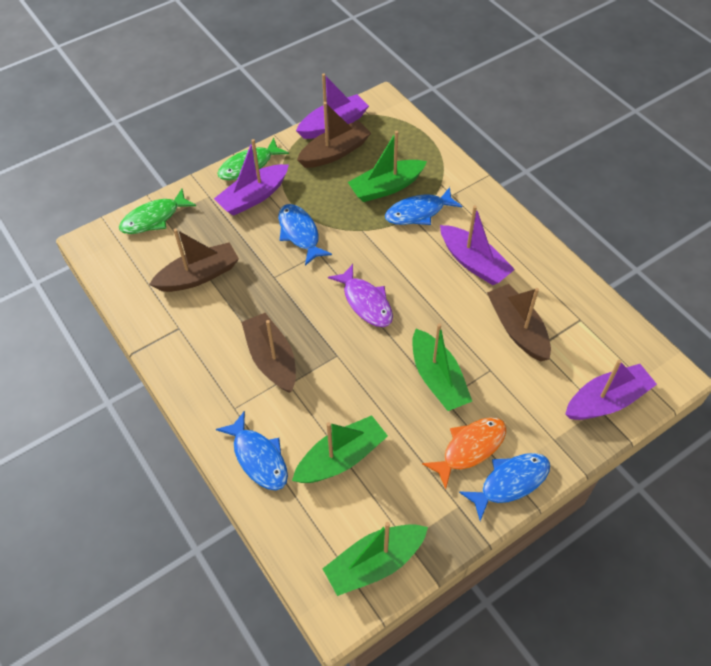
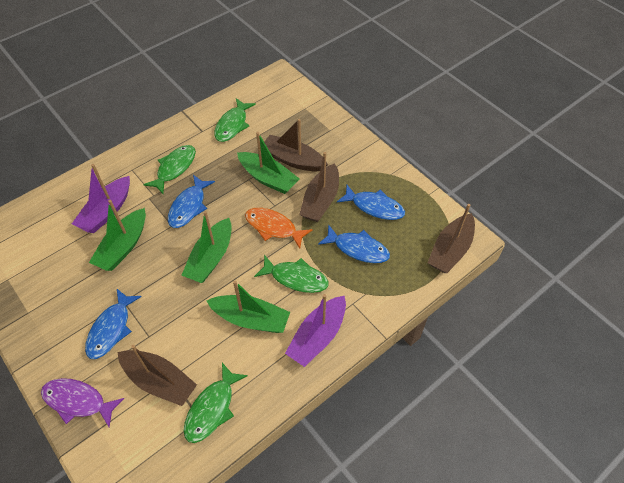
green fish: 2 -> 4
purple boat: 4 -> 2

